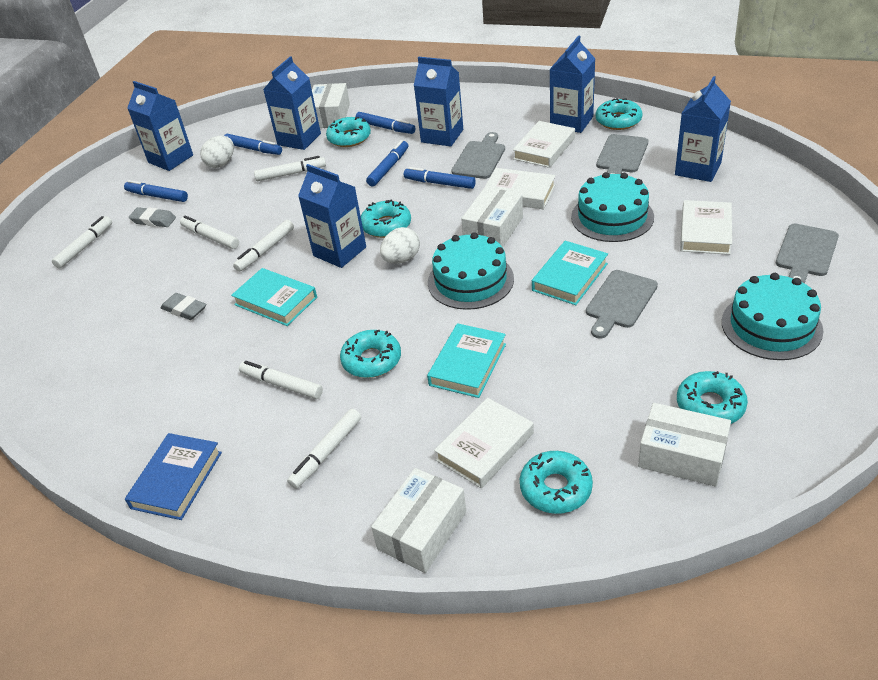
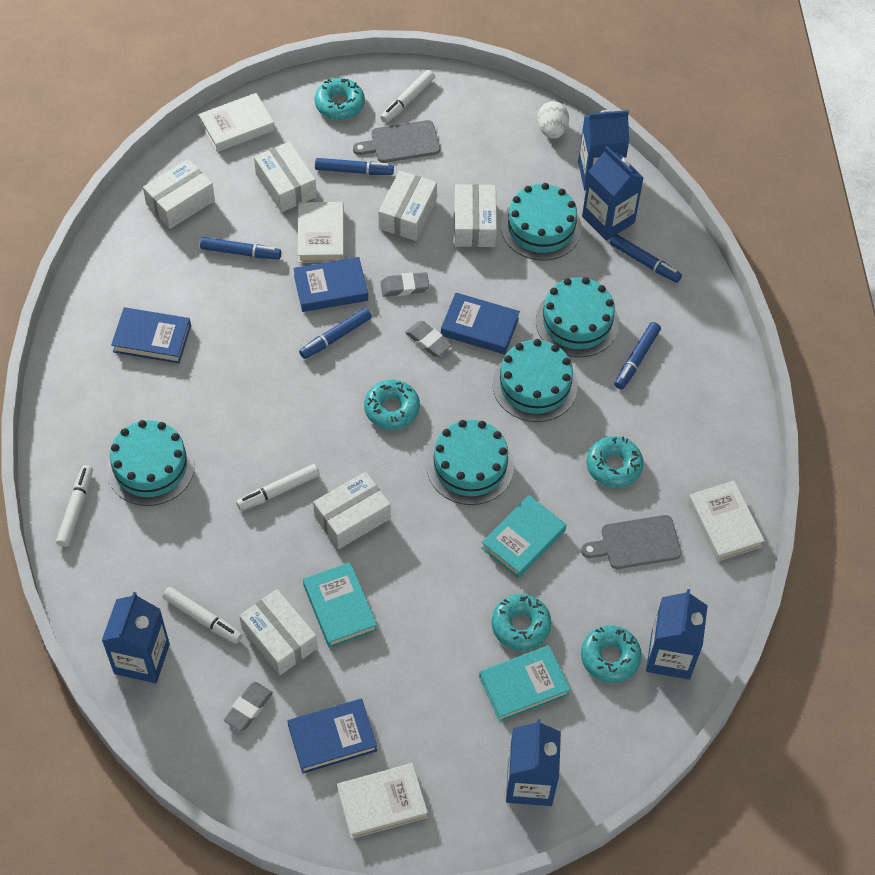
blue book: 1 -> 4
blue carton: 6 -> 5
grey cutting board: 4 -> 2
grey eraser: 2 -> 3
turquoise cake: 3 -> 5
turquoise donut: 6 -> 5
white box: 4 -> 6
white egg: 2 -> 1
white marker: 6 -> 4

